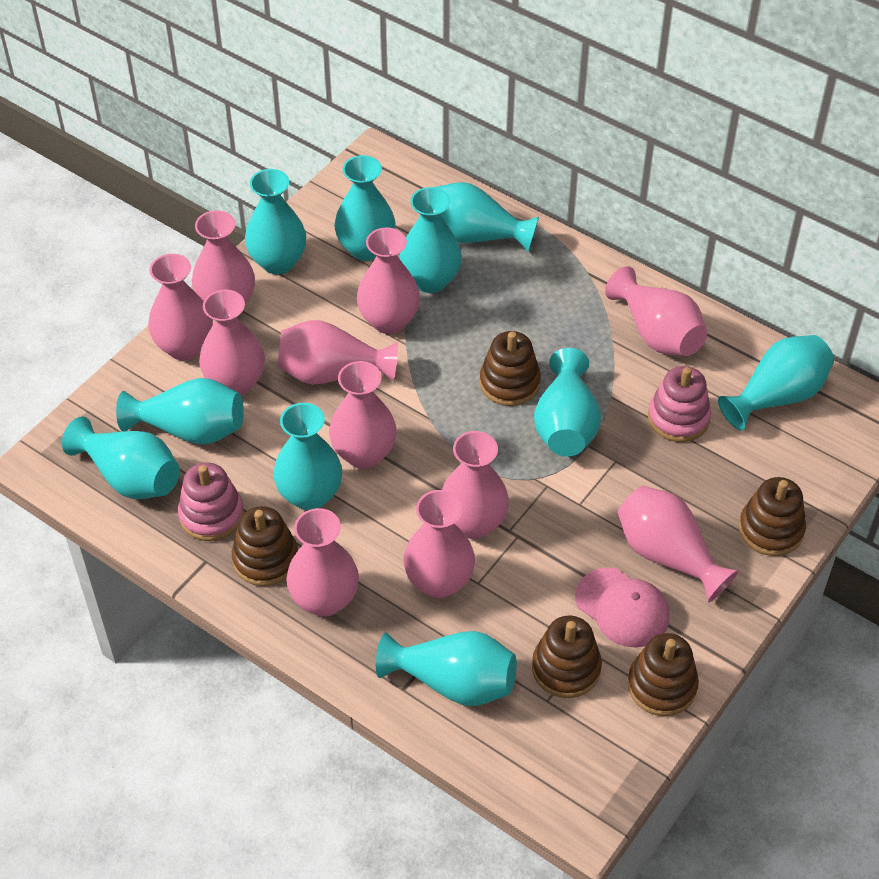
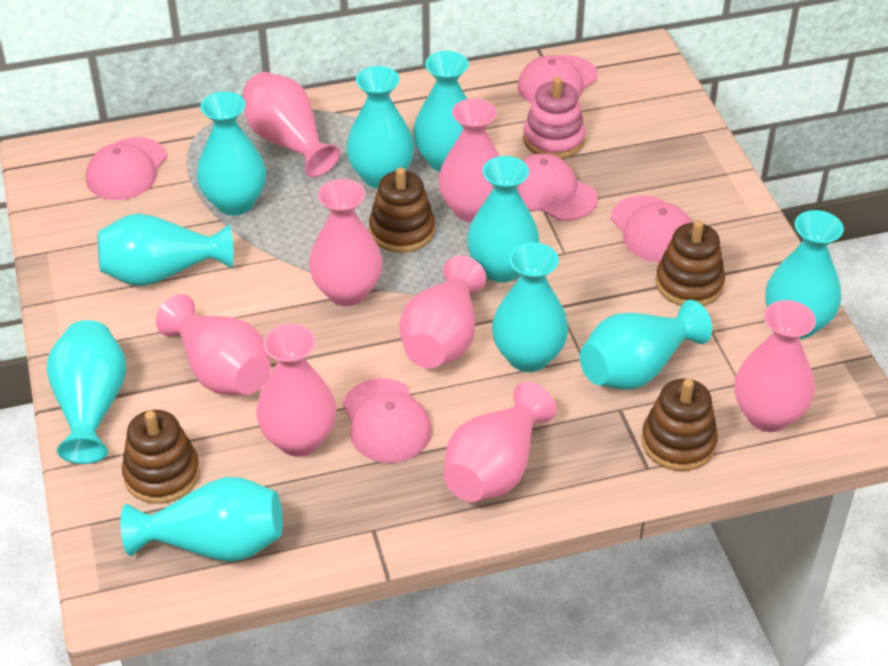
brown stacking toy: 5 -> 4
pink cap: 1 -> 5
pink stacking toy: 2 -> 1
pink vase: 11 -> 8

